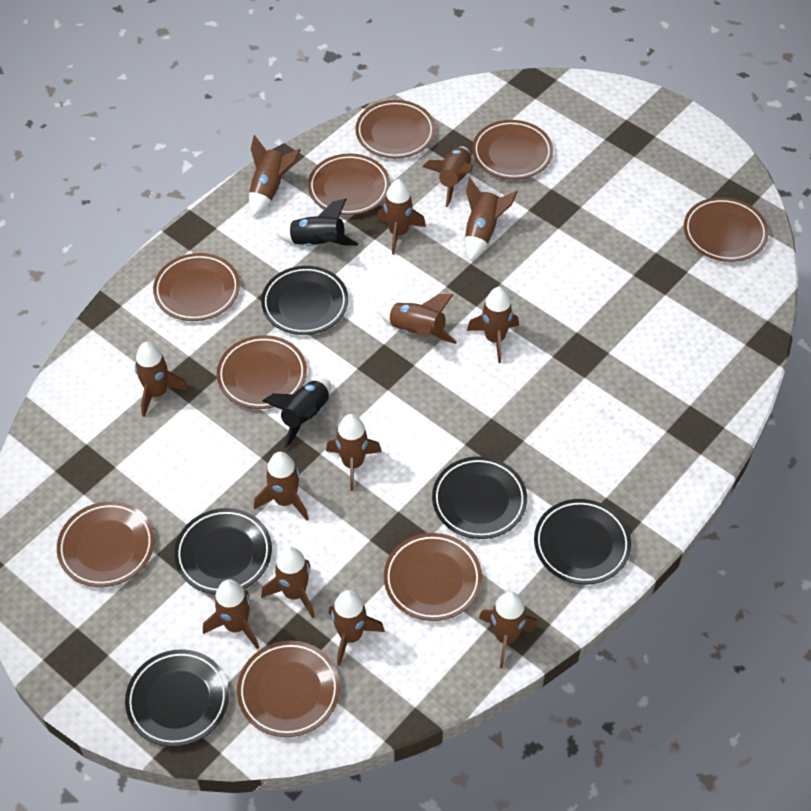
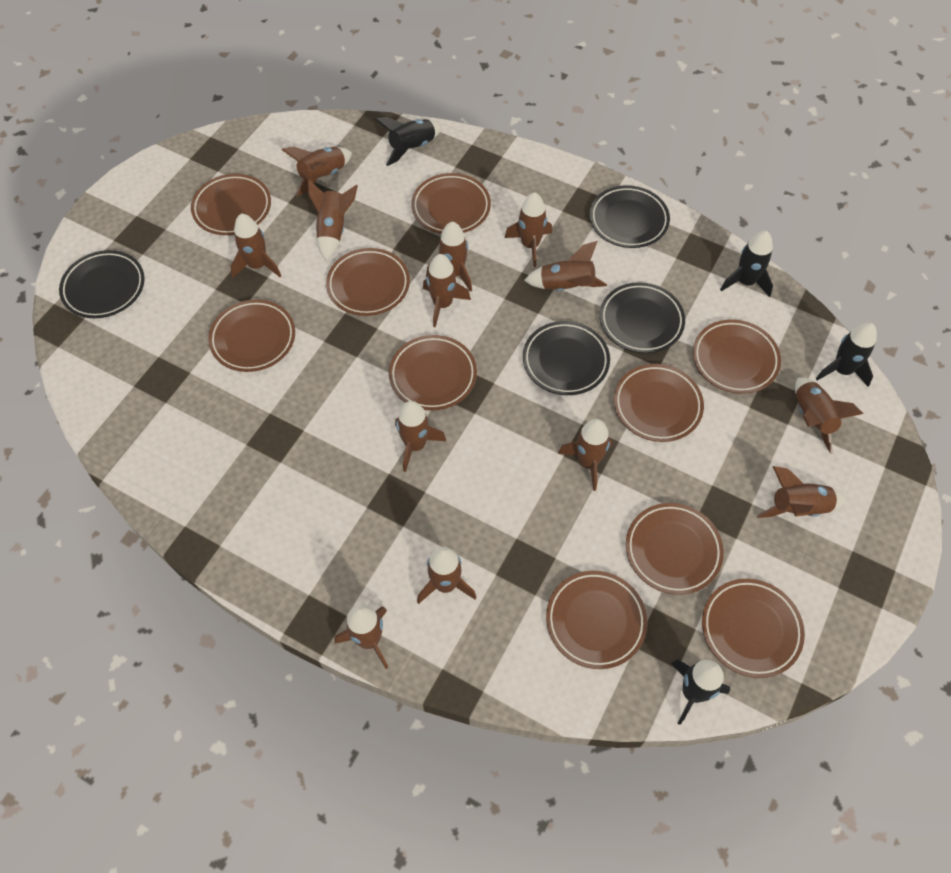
black plate: 5 -> 4
black rocket: 2 -> 4
brown plate: 9 -> 10

